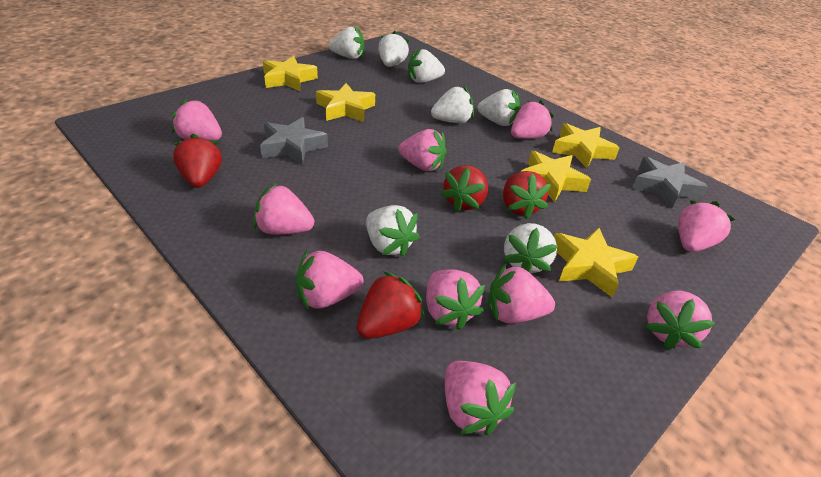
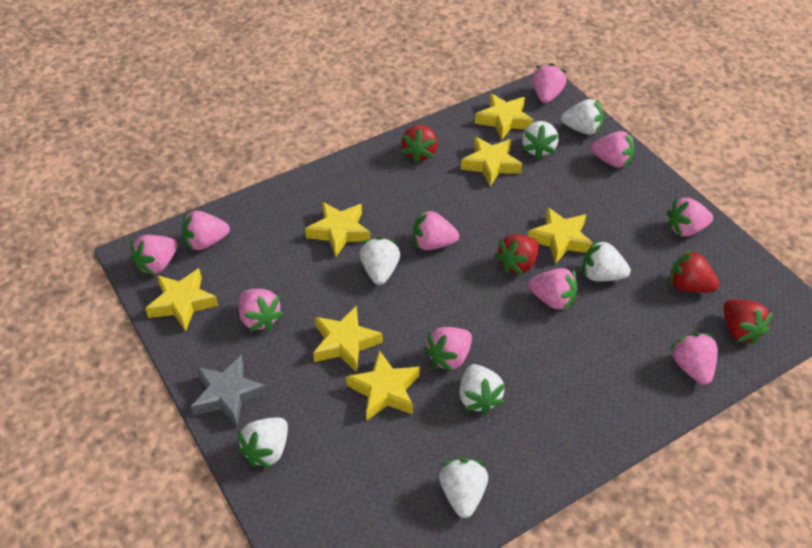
grey star: 2 -> 1
yellow star: 5 -> 7

